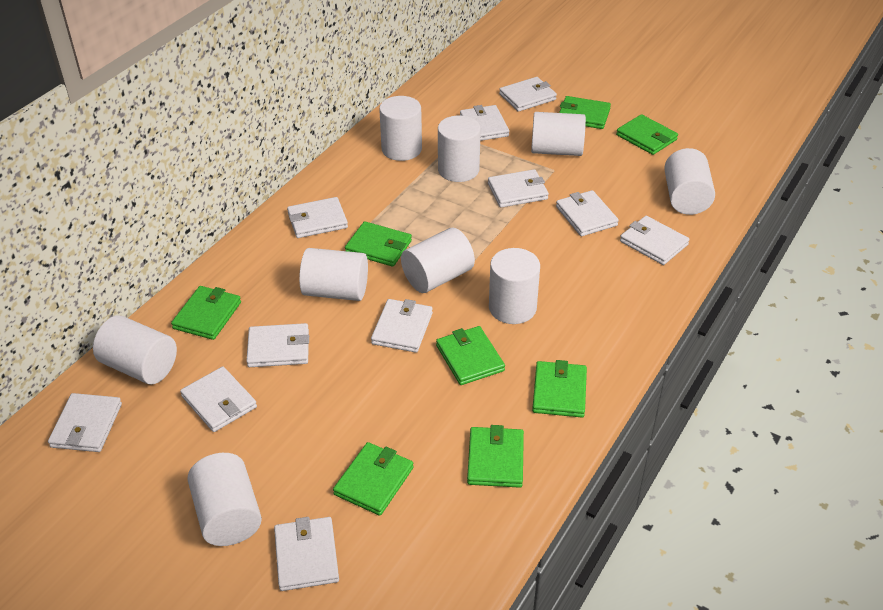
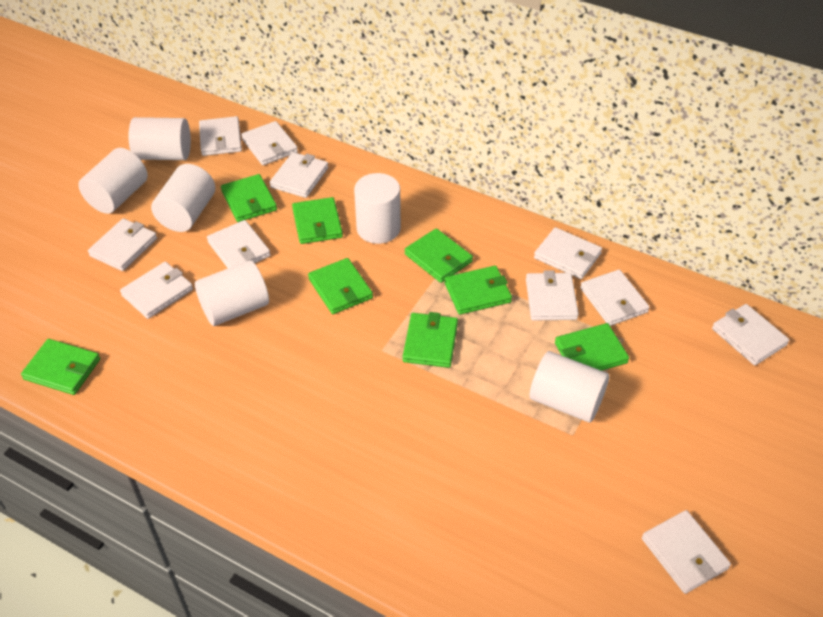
white cylinder: 9 -> 6

